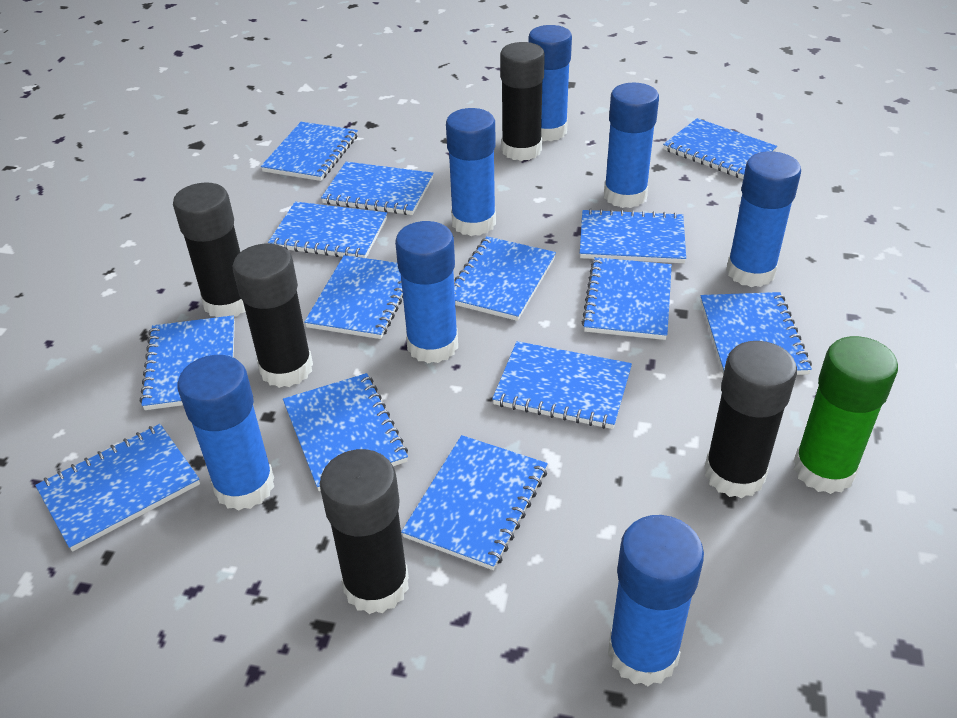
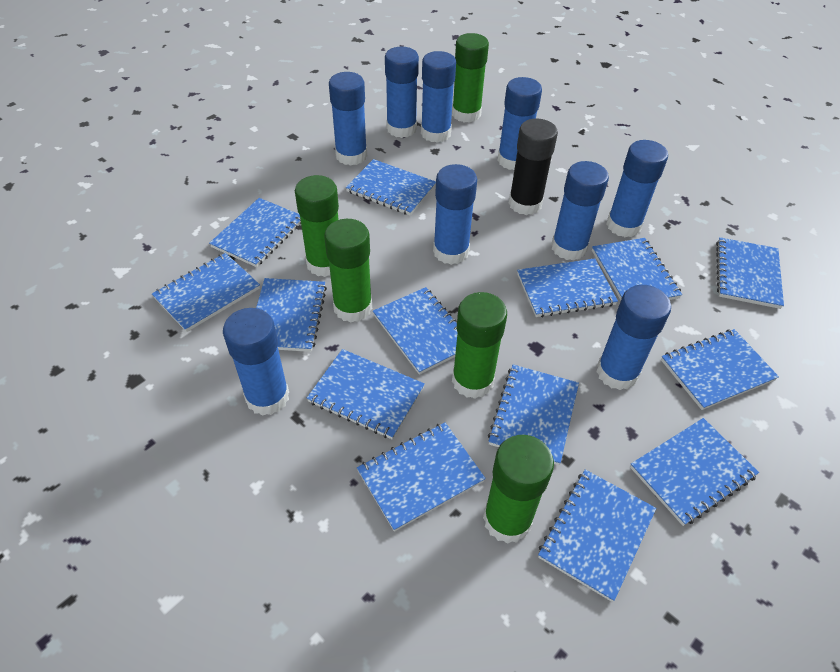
black glue stick: 5 -> 1
blue glue stick: 7 -> 9
green glue stick: 1 -> 5

